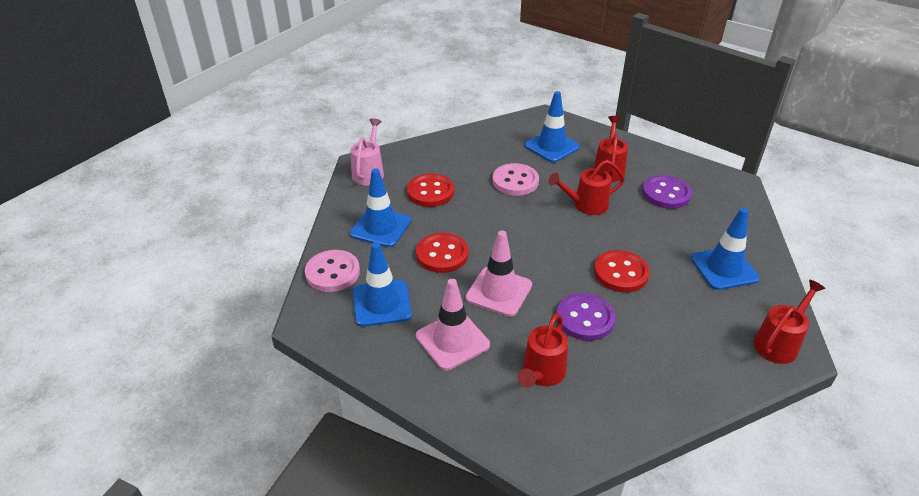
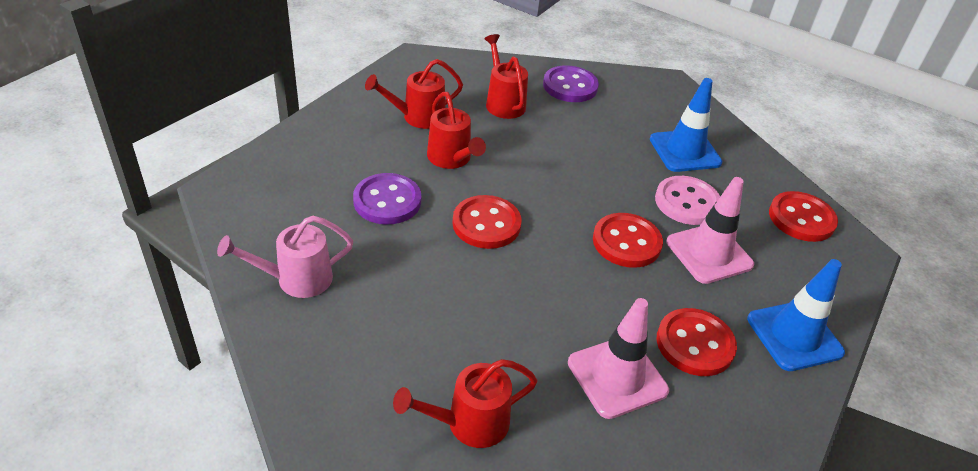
blue traffic cone: 4 -> 2
pink button: 2 -> 1
red button: 3 -> 4

